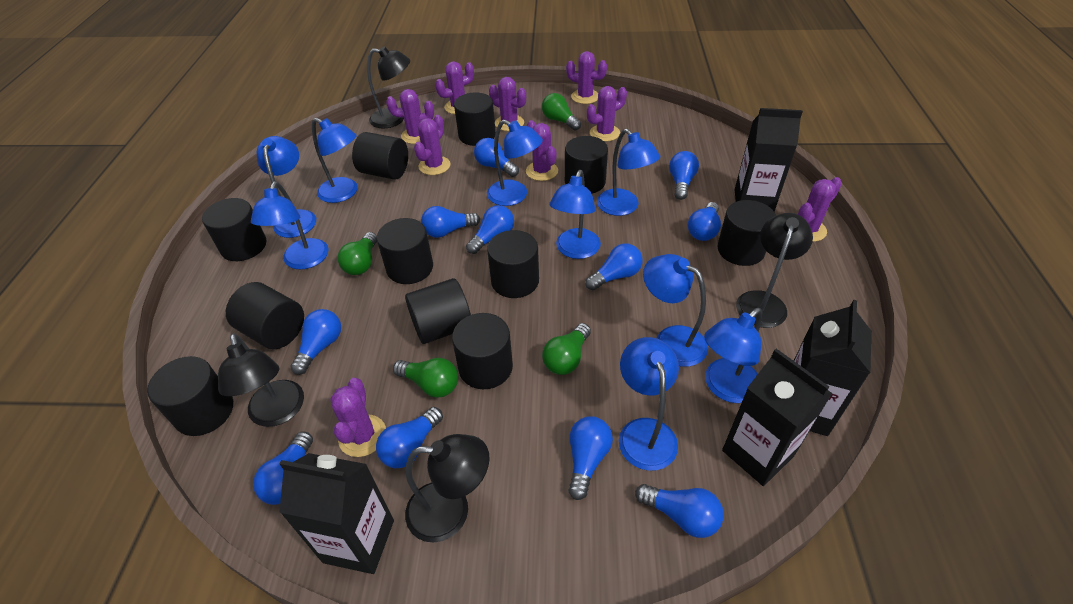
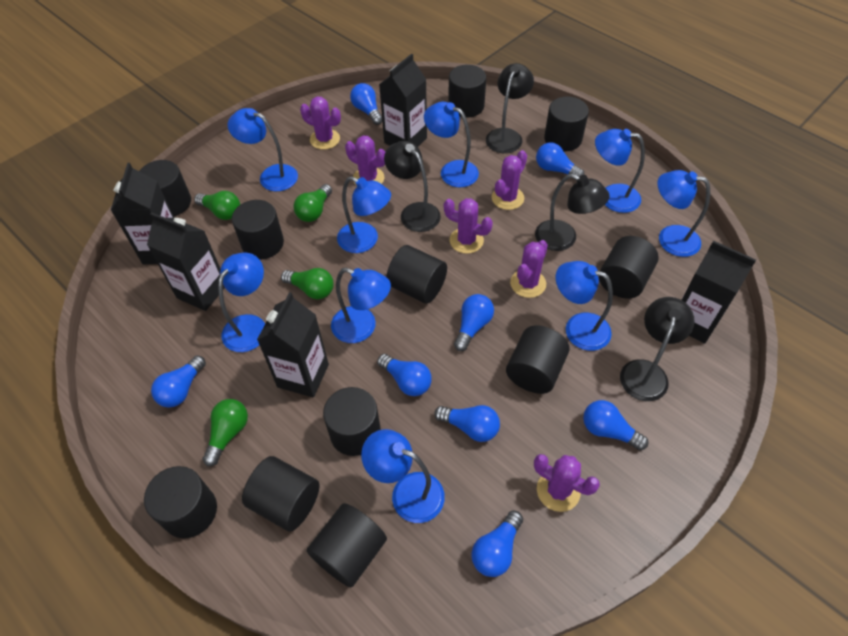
black carton: 4 -> 5
blue light bulb: 11 -> 8
purple cactus: 9 -> 6

